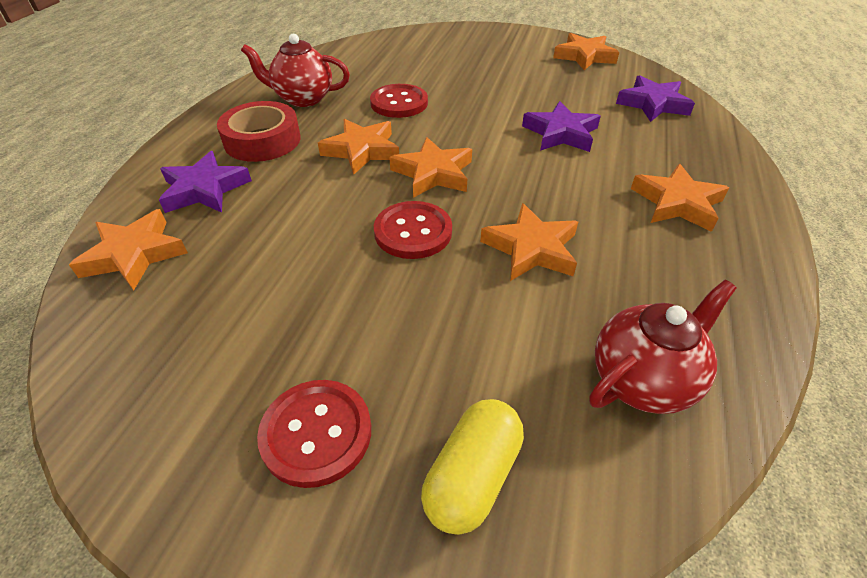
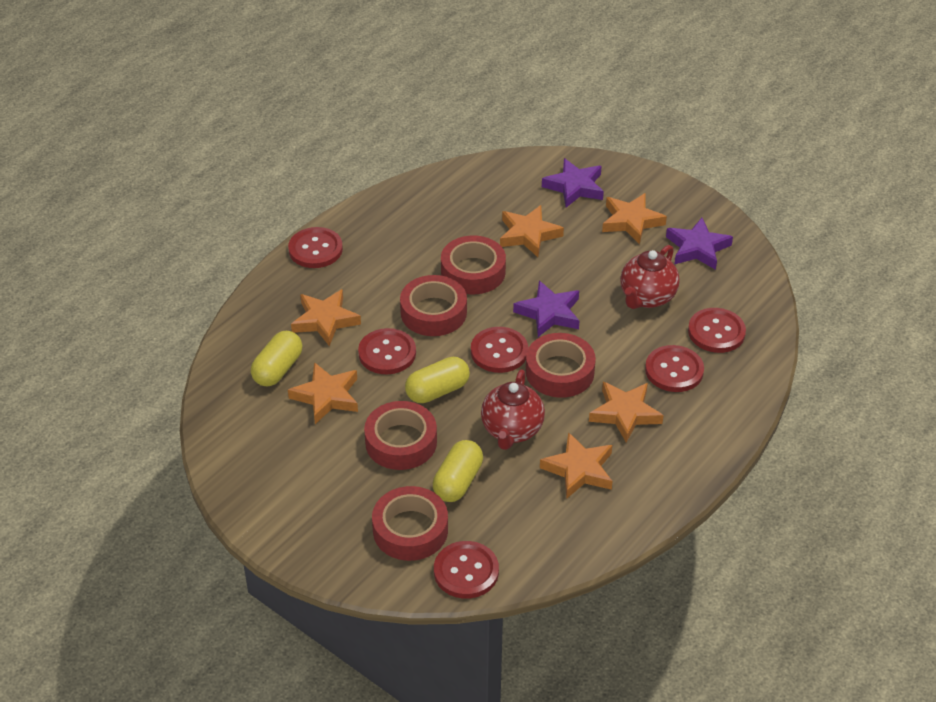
red button: 3 -> 6
red tape: 1 -> 5
yellow capsule: 1 -> 3

